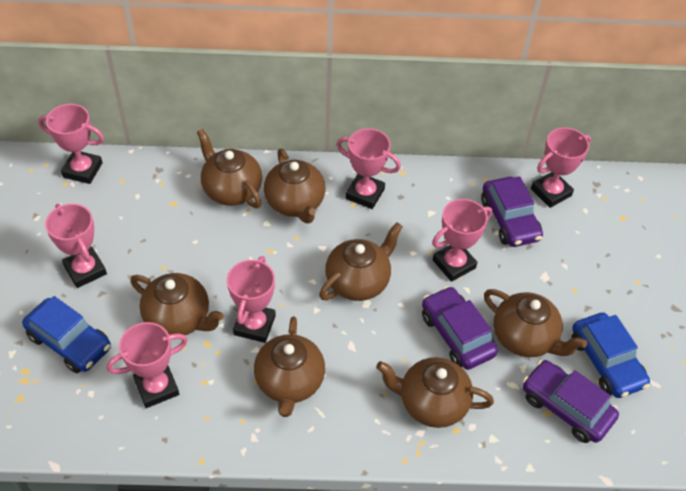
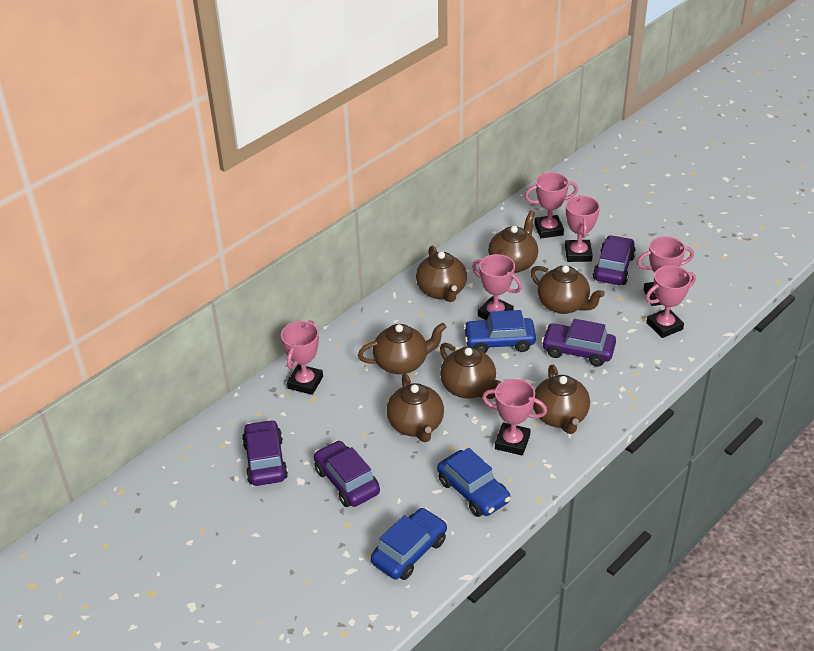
blue car: 2 -> 3
purple car: 3 -> 4

